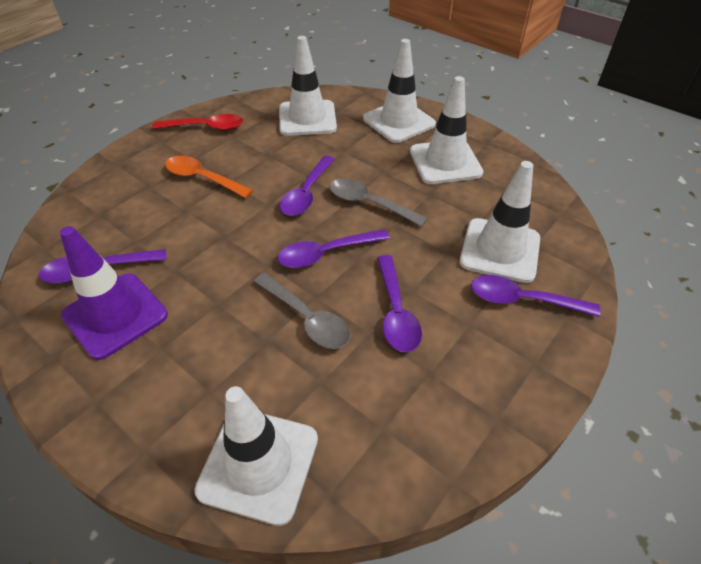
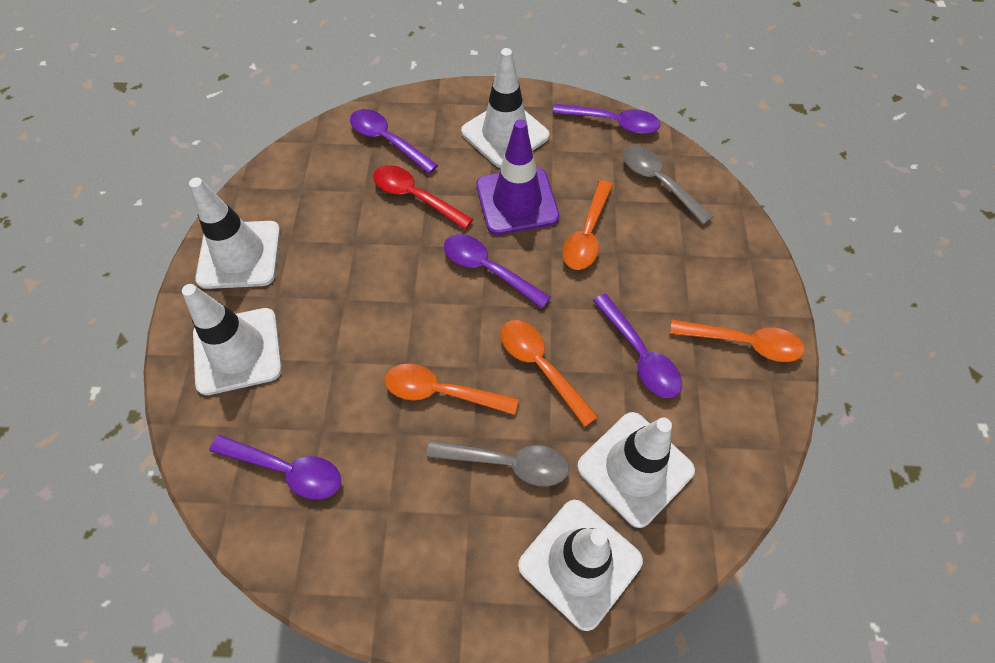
orange spoon: 1 -> 4

